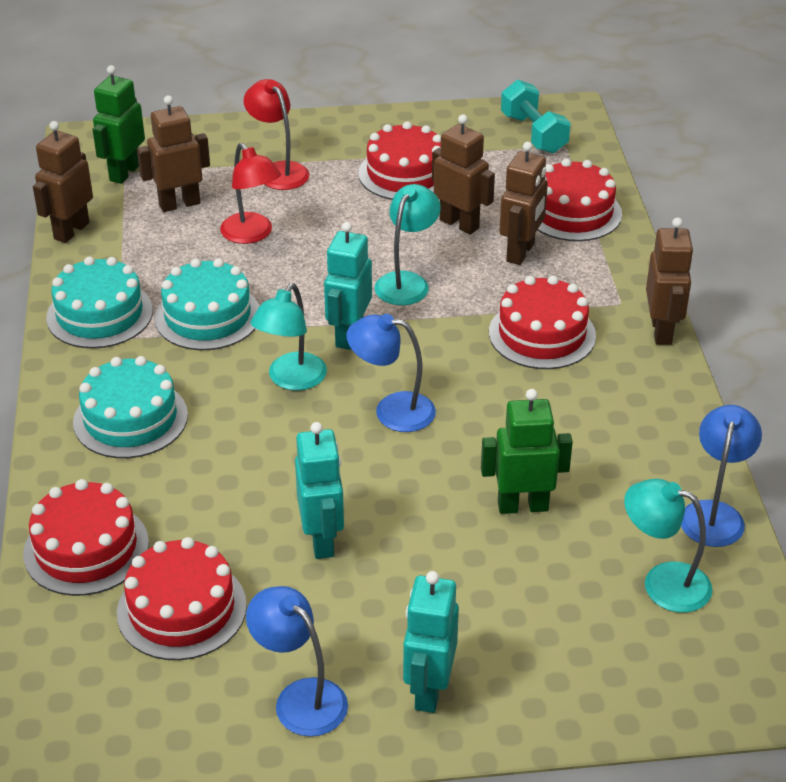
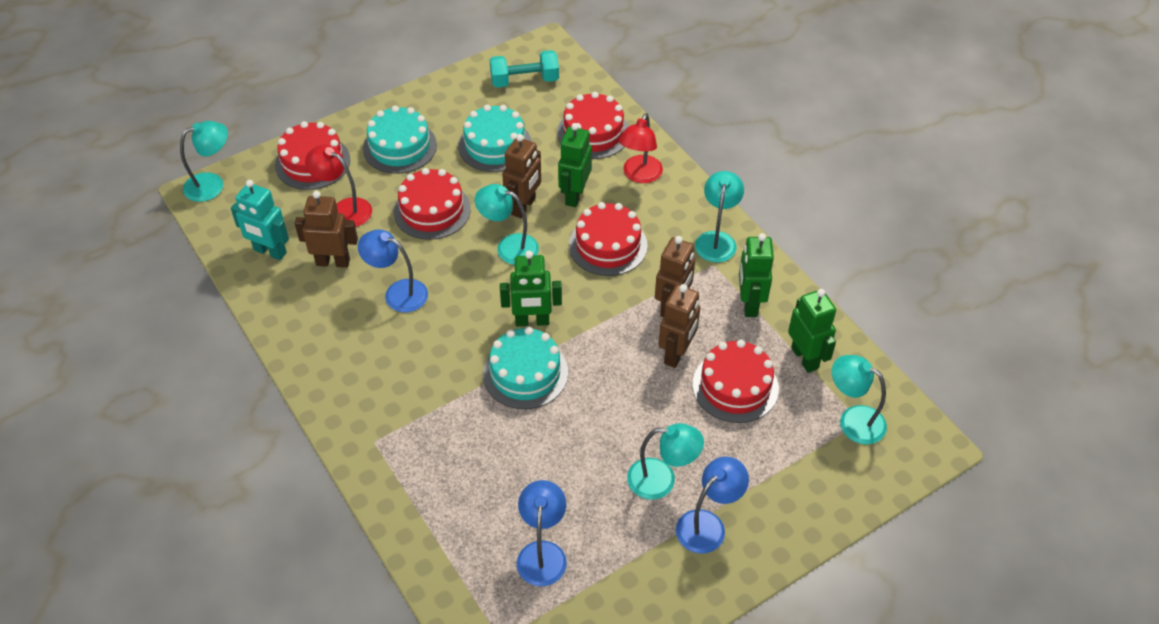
brown robot: 5 -> 4
green robot: 2 -> 4
turquoise lamp: 3 -> 5
turquoise robot: 3 -> 1

